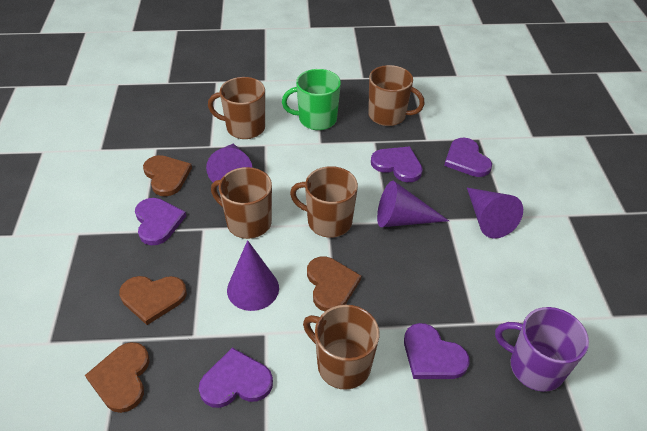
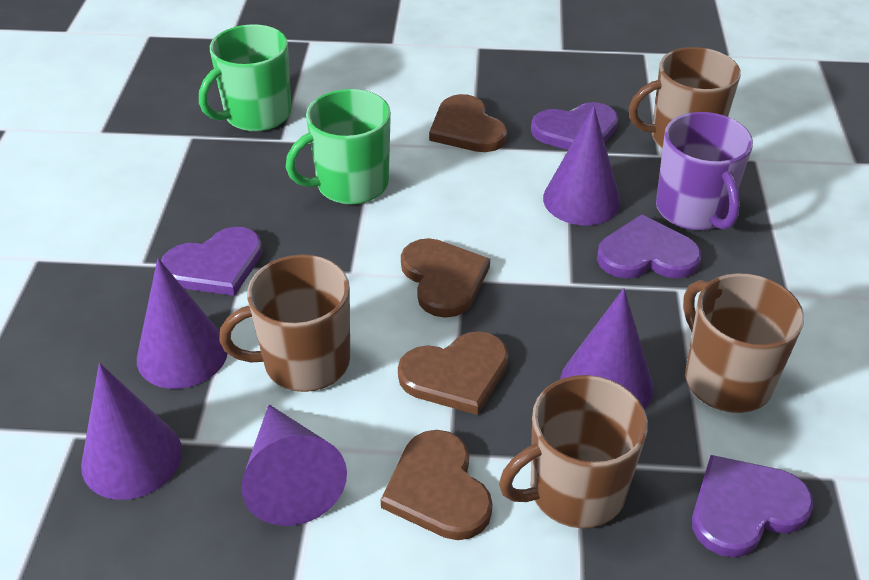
brown mug: 5 -> 4
green mug: 1 -> 2
purple cone: 4 -> 5
purple heart: 5 -> 4

